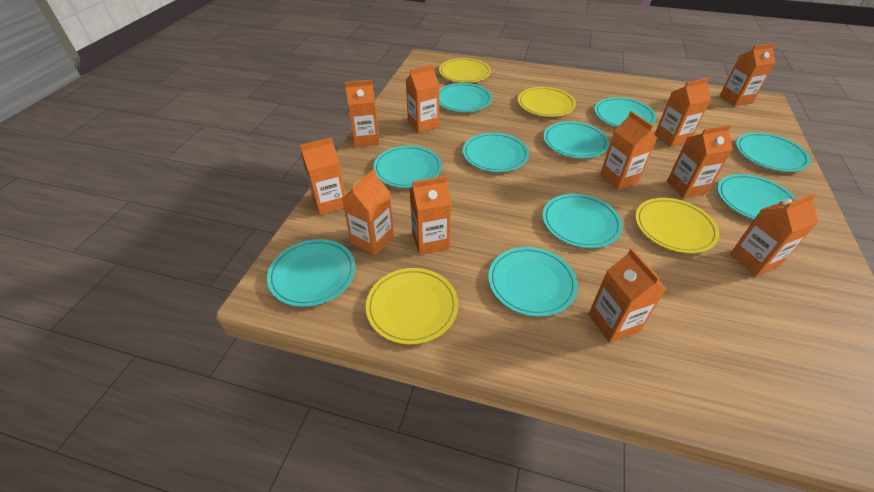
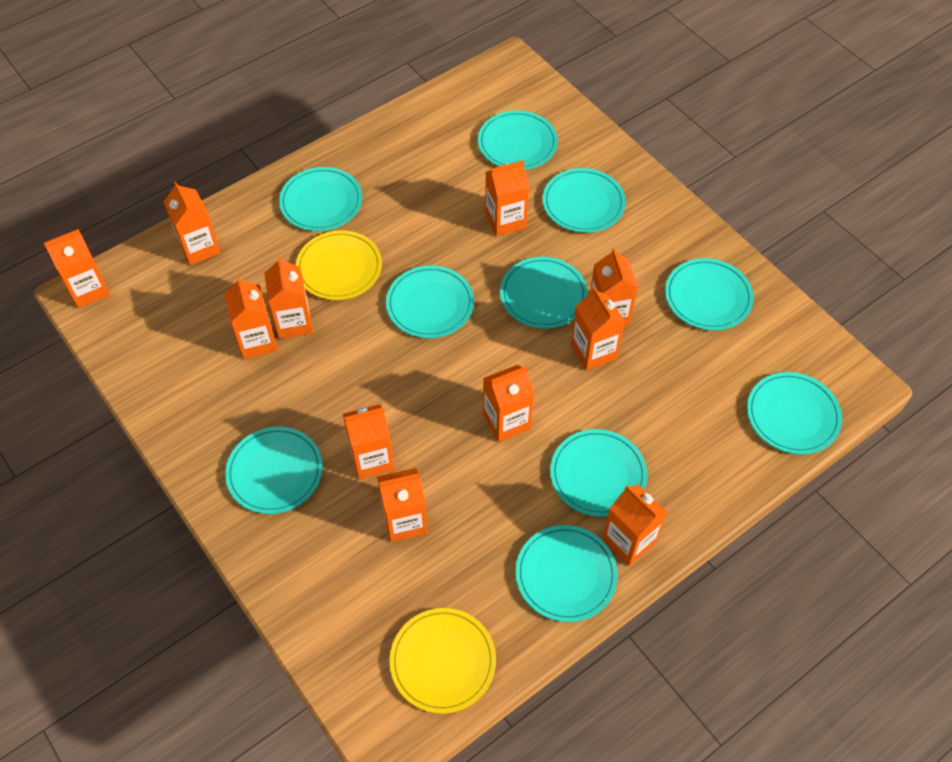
yellow plate: 4 -> 2

